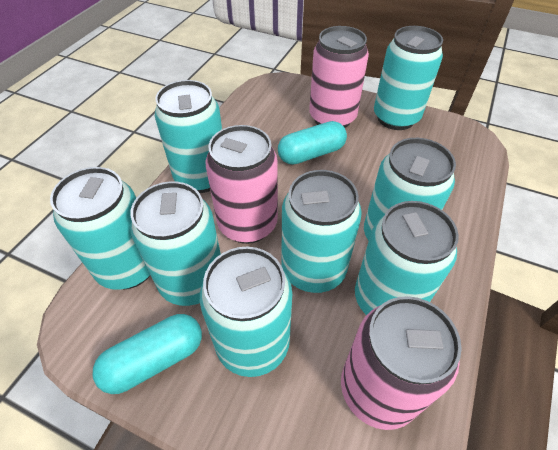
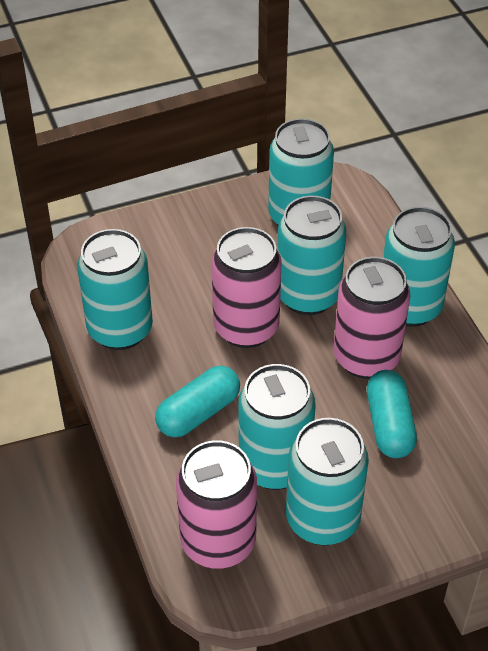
turquoise can: 8 -> 6

